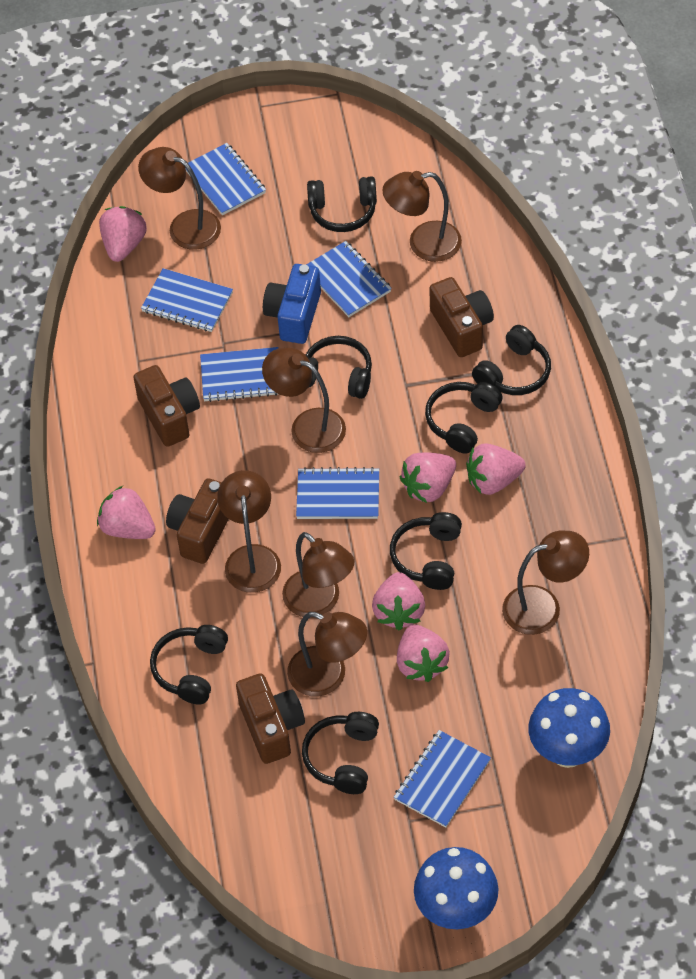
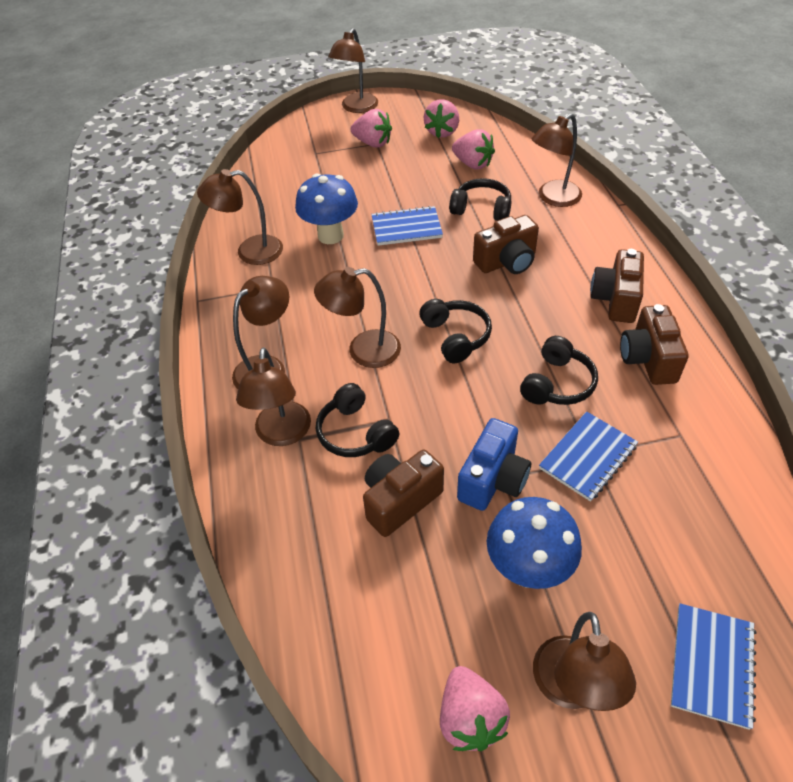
black headphones: 7 -> 4
blue notebook: 6 -> 3
pink strawberry: 6 -> 4

